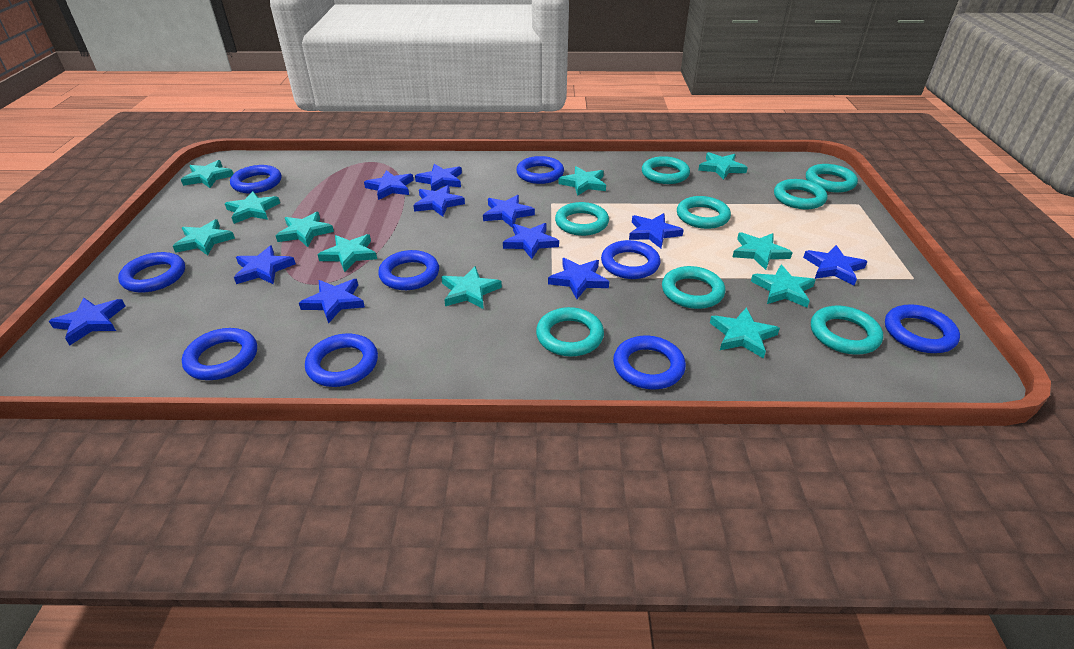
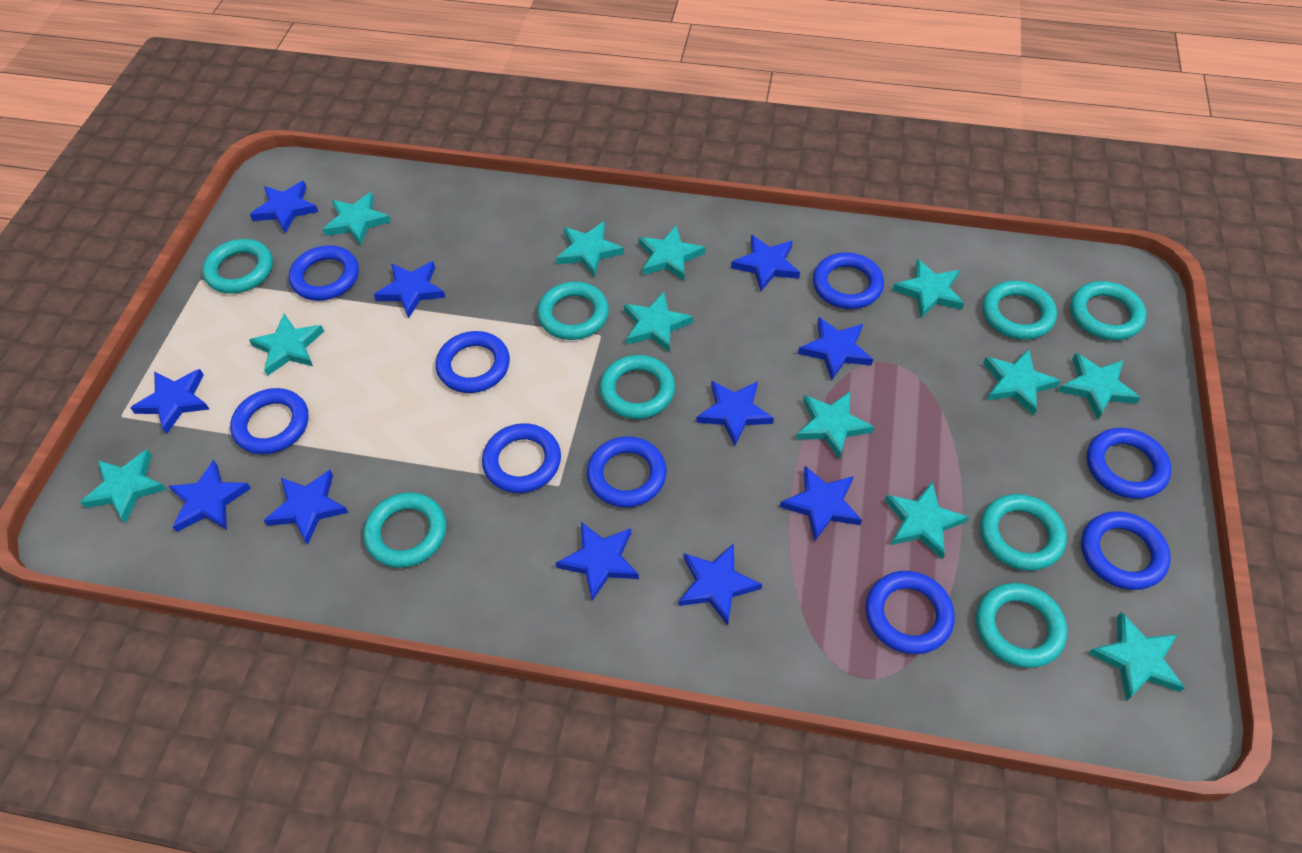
turquoise star: 11 -> 12

